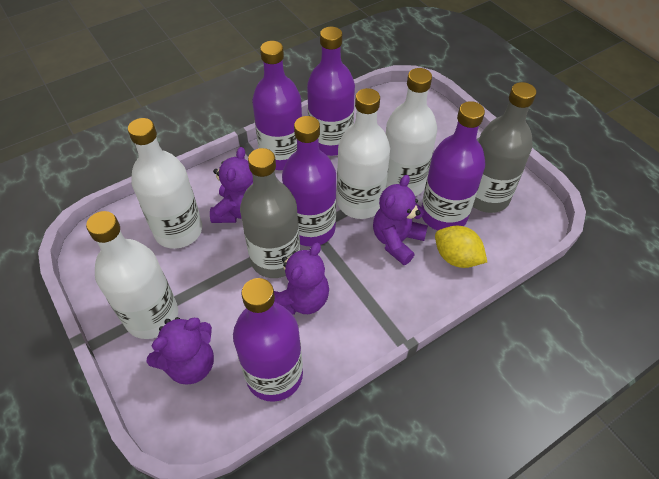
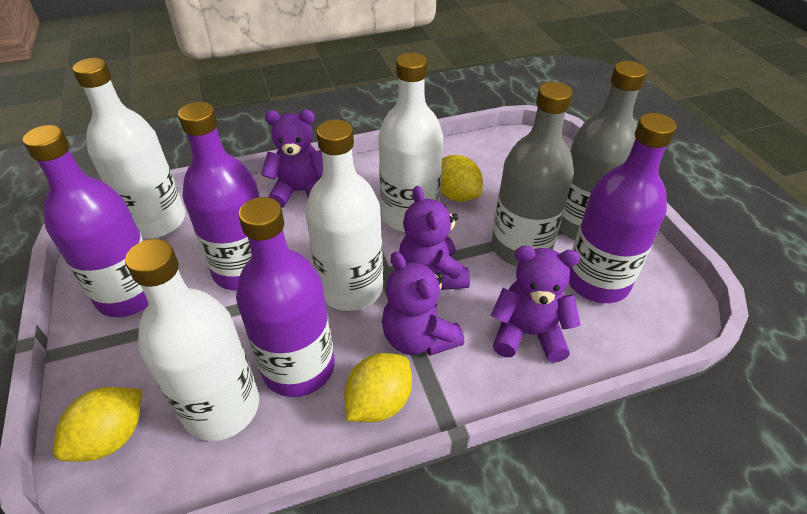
purple bottle: 5 -> 4
yellow lemon: 1 -> 3

